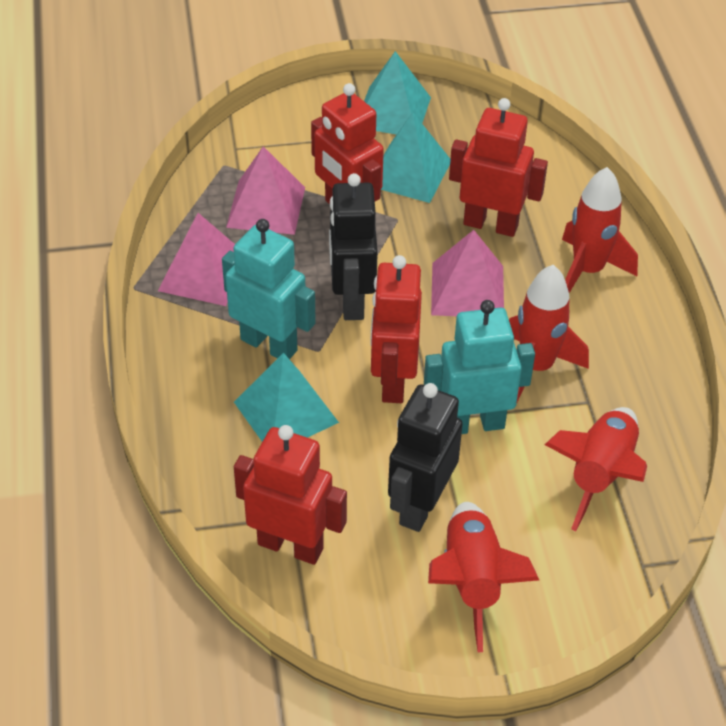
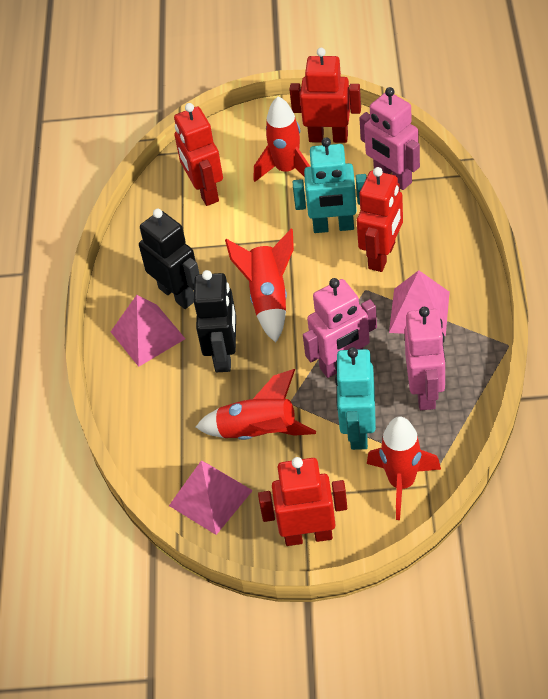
pink robot: 0 -> 3
turquoise pyramid: 3 -> 0

